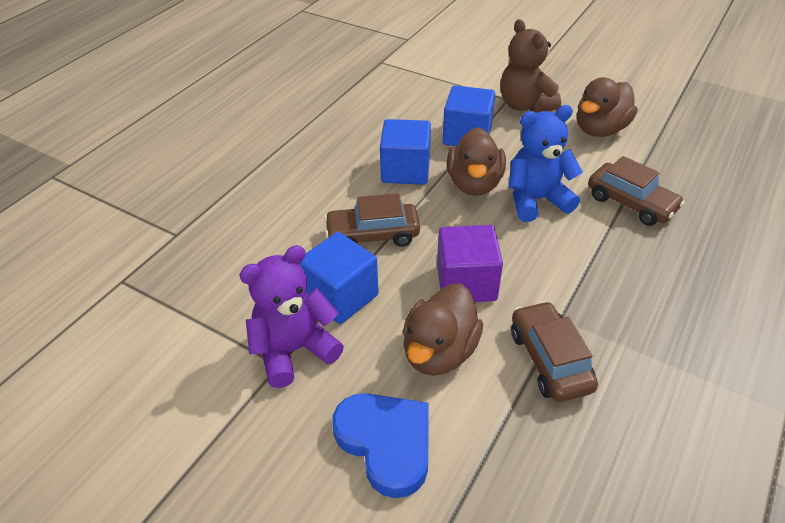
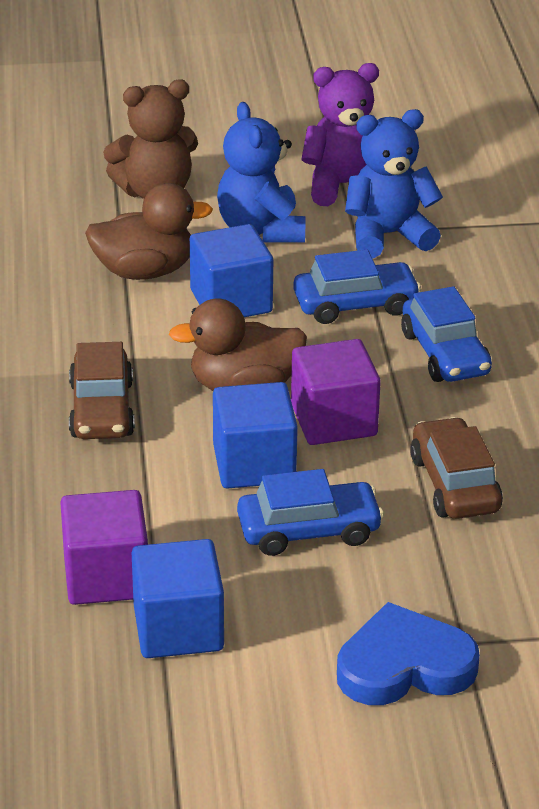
blue car: 0 -> 3
blue teddy bear: 1 -> 2
brown car: 3 -> 2
brown duck: 3 -> 2
purple cube: 1 -> 2

